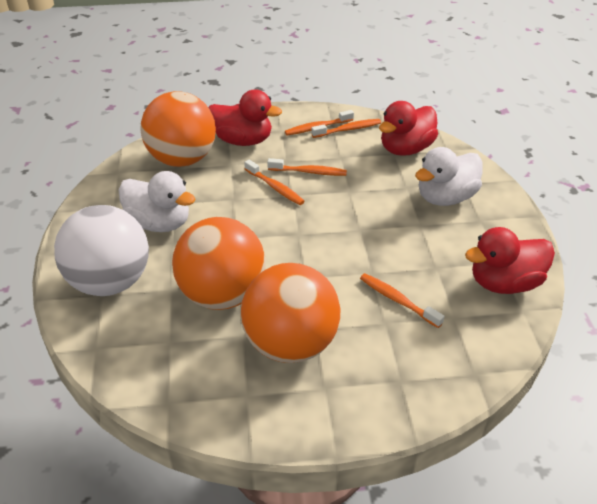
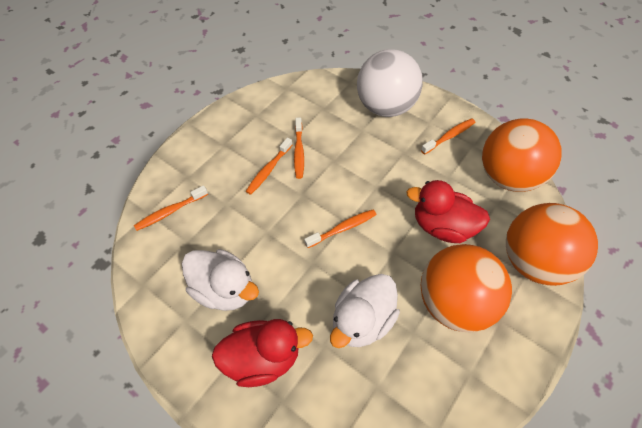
red duck: 3 -> 2

